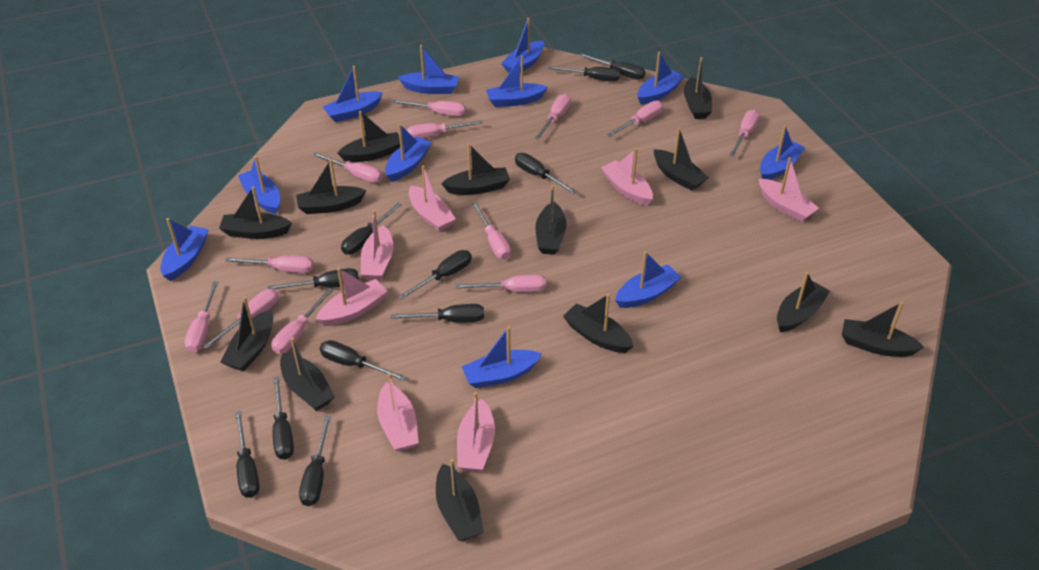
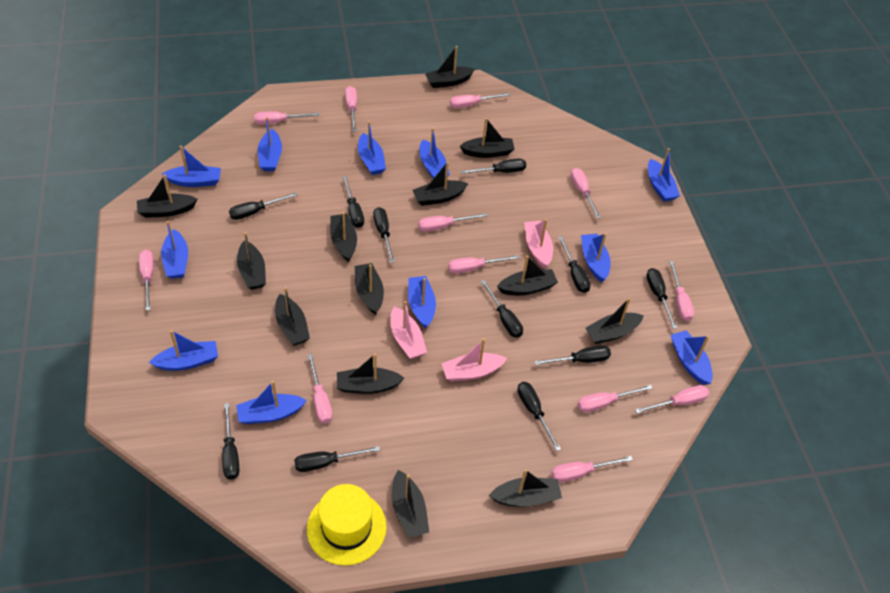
pink boat: 7 -> 3
yellow hat: 0 -> 1

